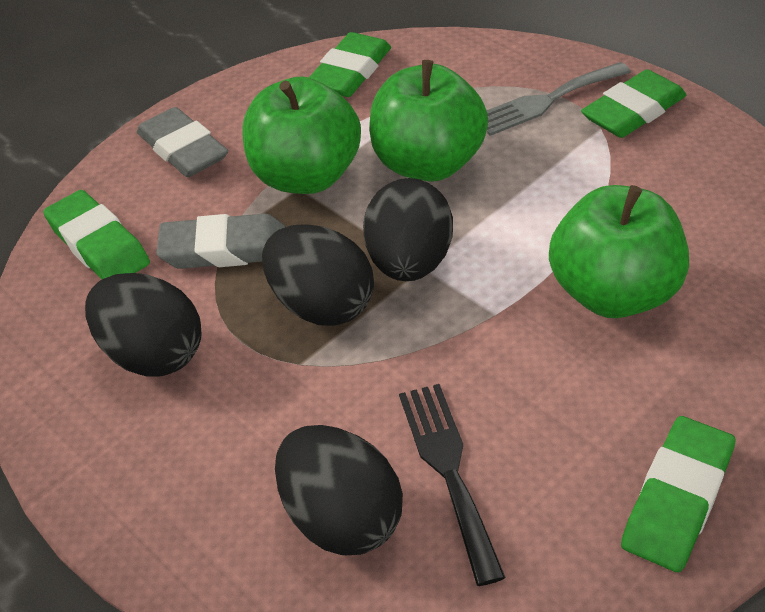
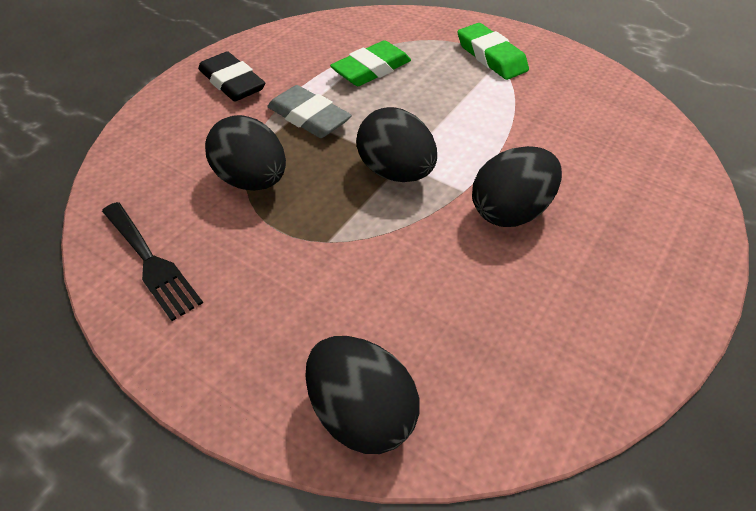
black eraser: 0 -> 1
green apple: 3 -> 0
green eraser: 4 -> 2
grey eraser: 2 -> 1
grey fork: 1 -> 0

